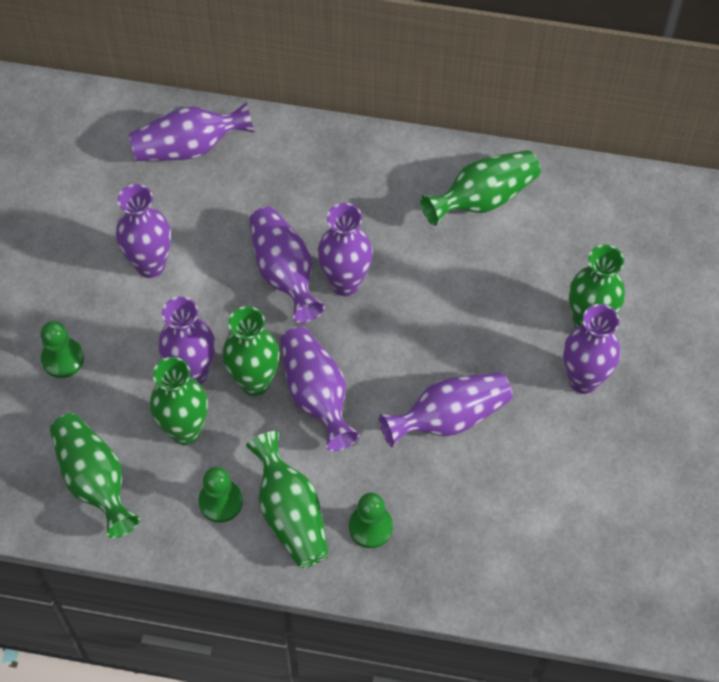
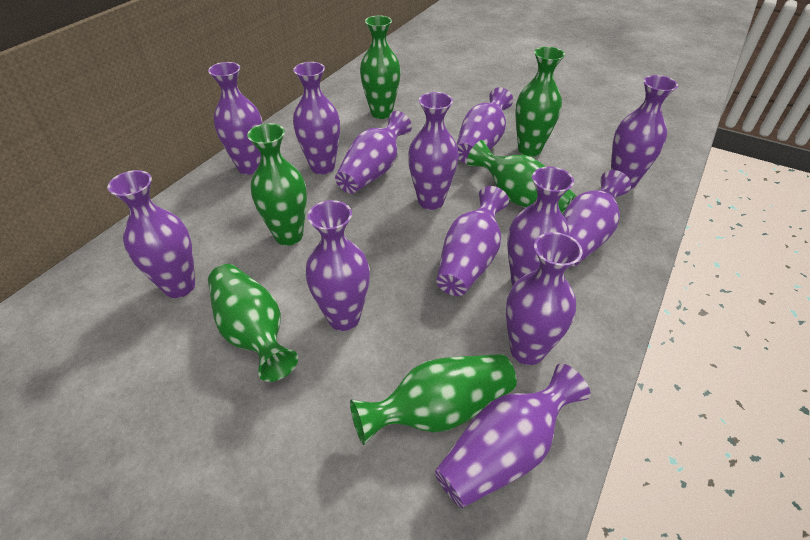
green pawn: 3 -> 0
purple vase: 8 -> 13

